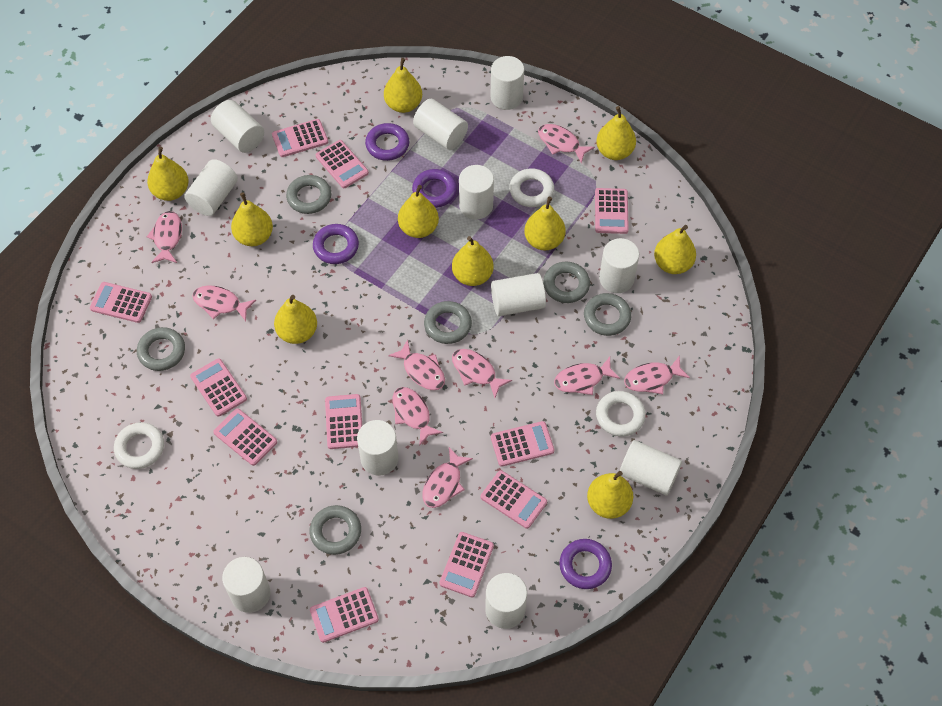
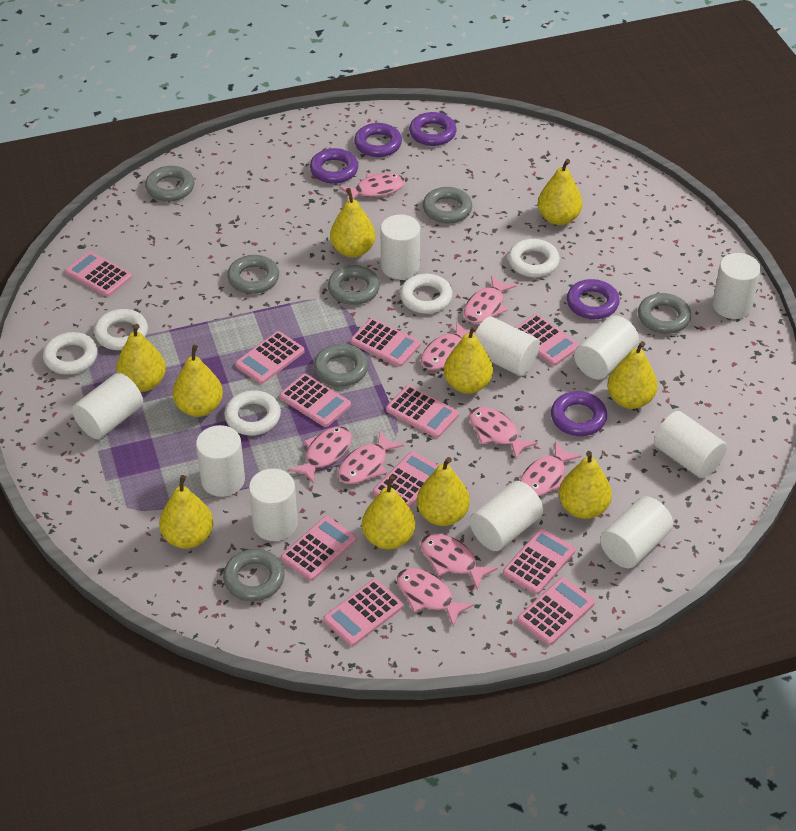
grey ring: 6 -> 7
purple ring: 4 -> 5
white cylinder: 11 -> 10
white ring: 3 -> 5

